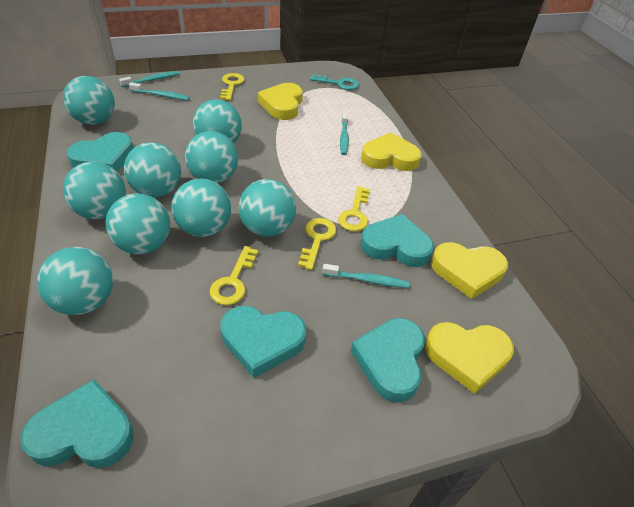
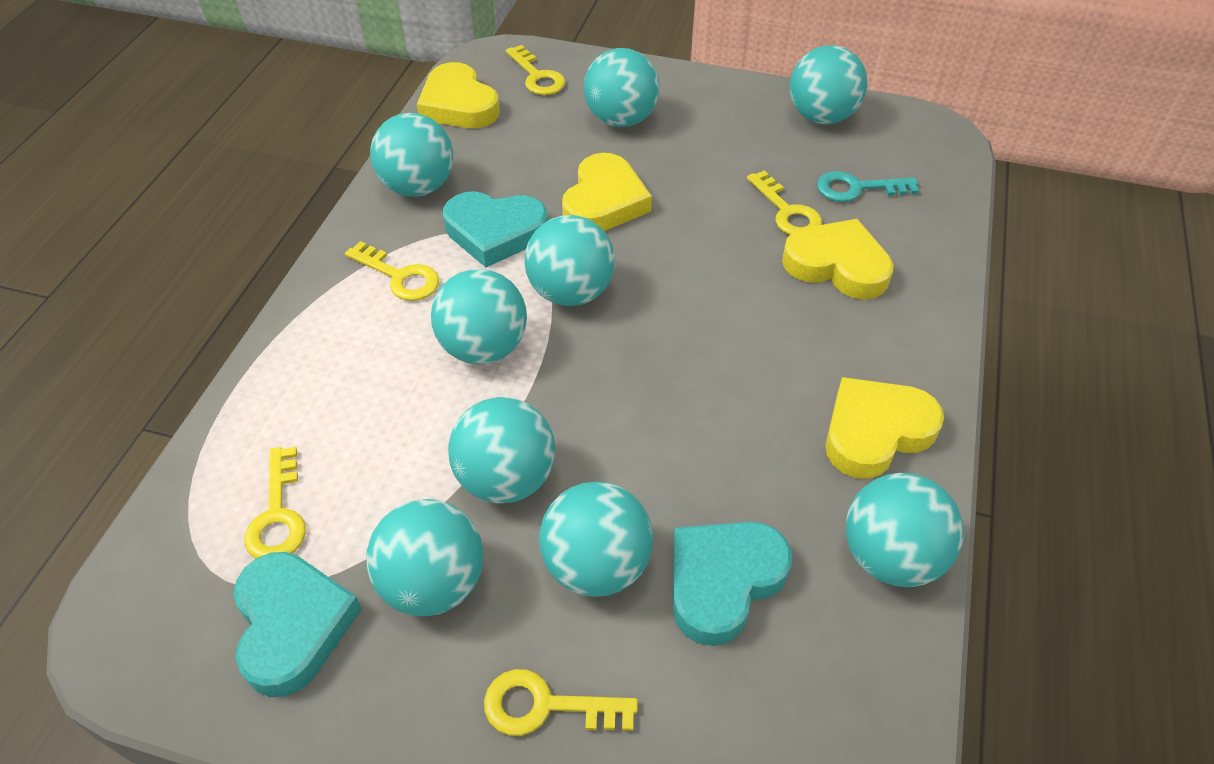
turquoise heart: 5 -> 3
turquoise toothbrush: 4 -> 0
yellow key: 4 -> 5

